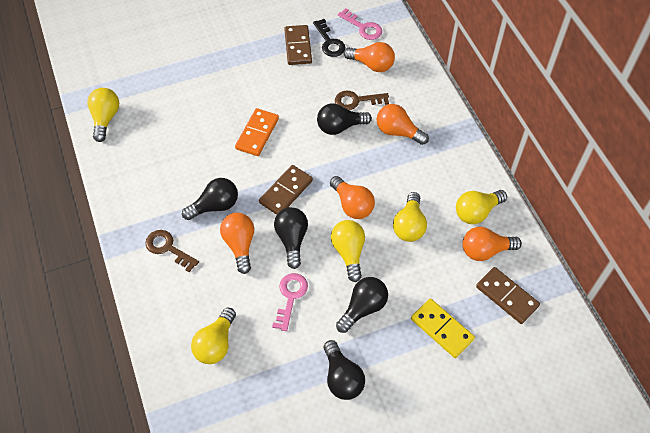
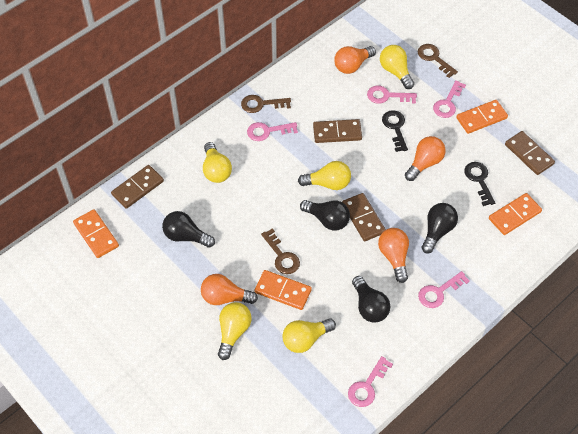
black key: 1 -> 2
black light bulb: 5 -> 4
brown domino: 3 -> 4
brown key: 2 -> 3
orange domino: 1 -> 4
orange light bulb: 5 -> 4
pink key: 2 -> 5
yellow domino: 1 -> 0

